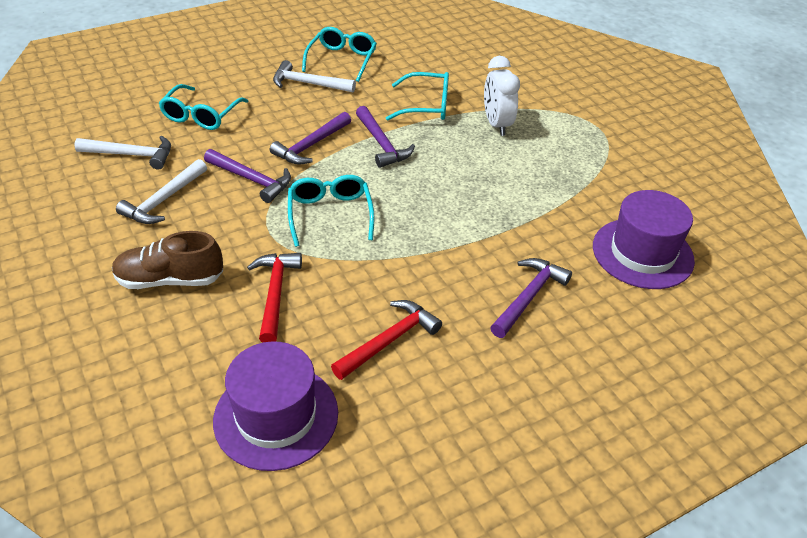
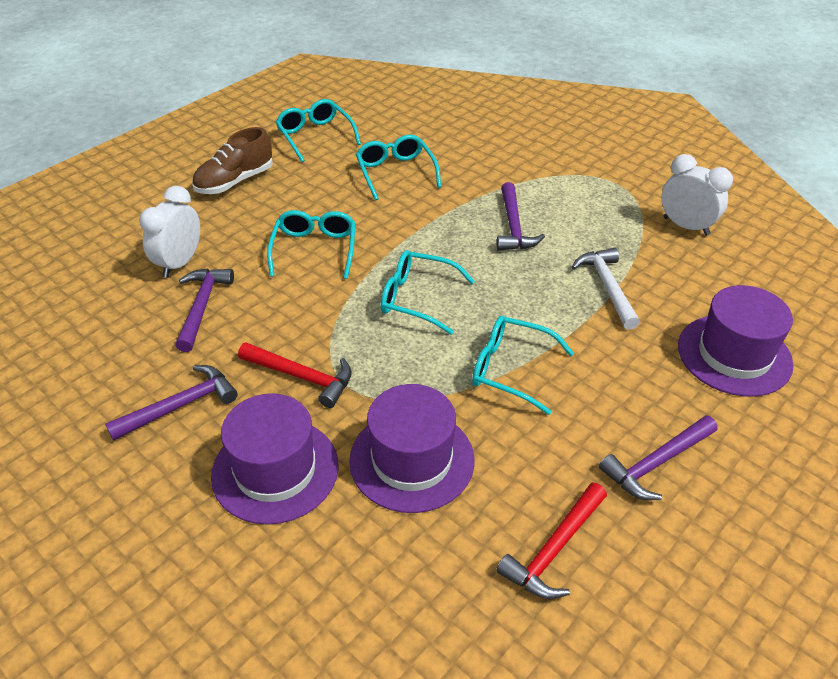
purple hat: 2 -> 3
turquoise glasses: 4 -> 5
white clock: 1 -> 2
white hammer: 3 -> 1

